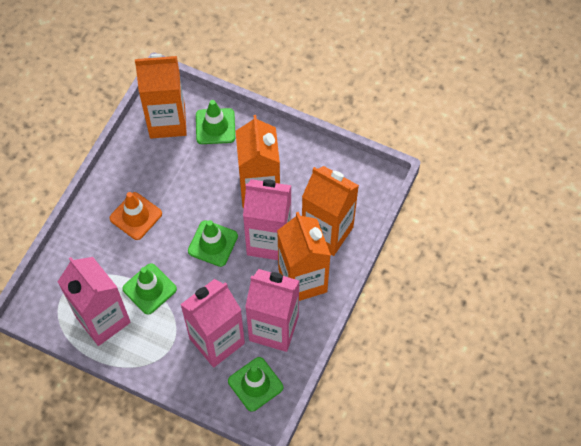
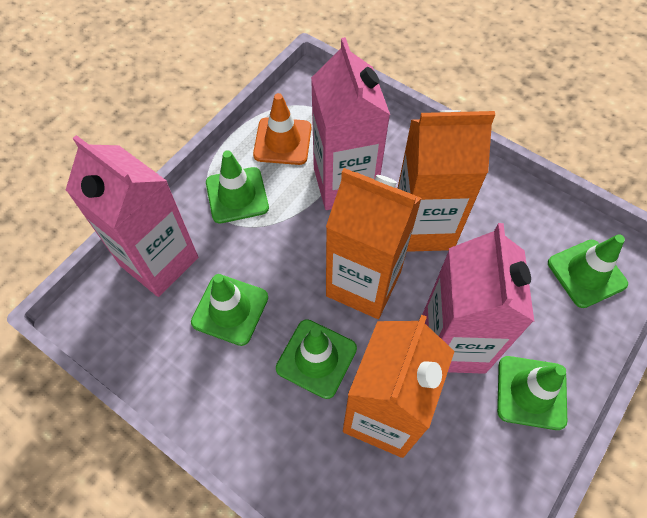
green traffic cone: 4 -> 5
orange carton: 4 -> 3
pink carton: 4 -> 3

